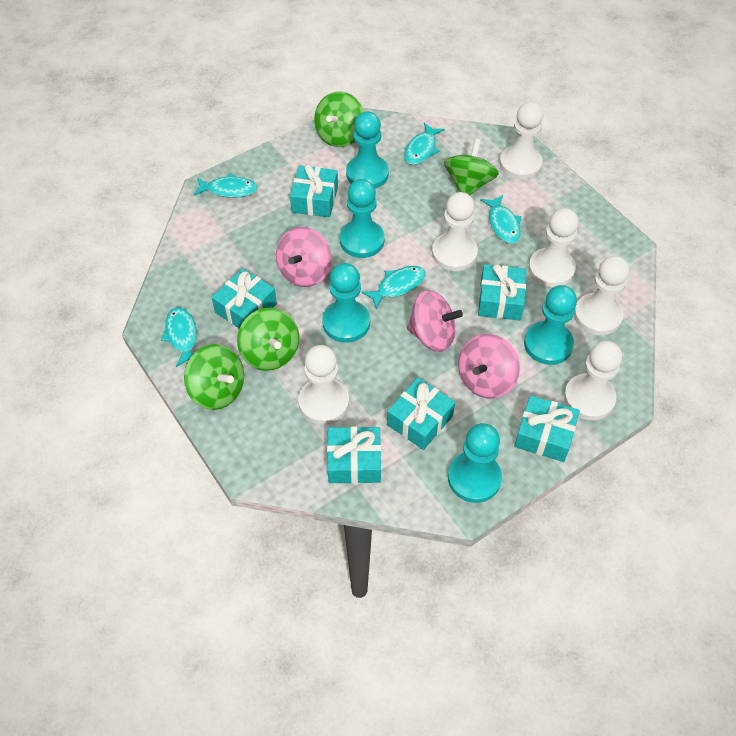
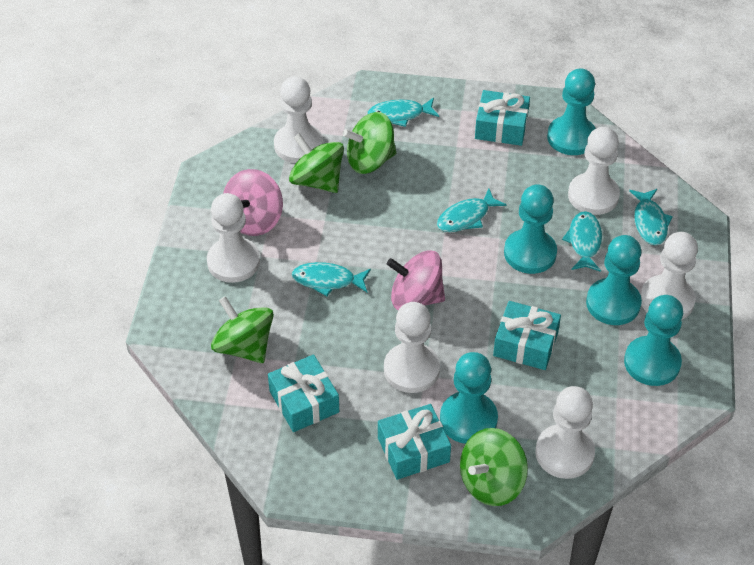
pink spinning top: 3 -> 2
turquoise gift: 6 -> 4

